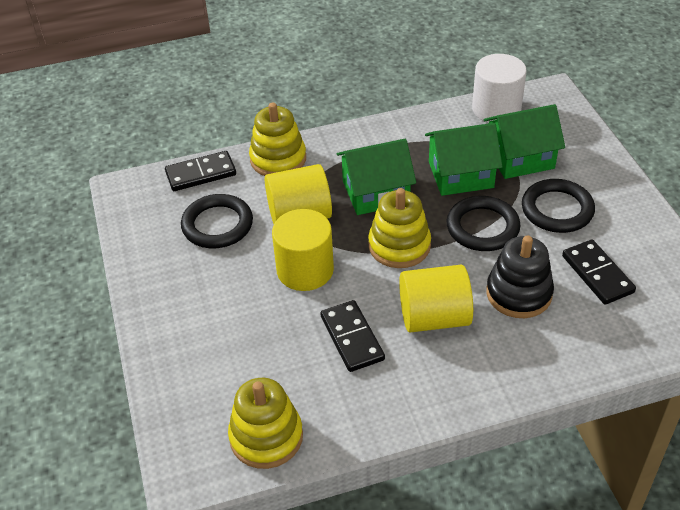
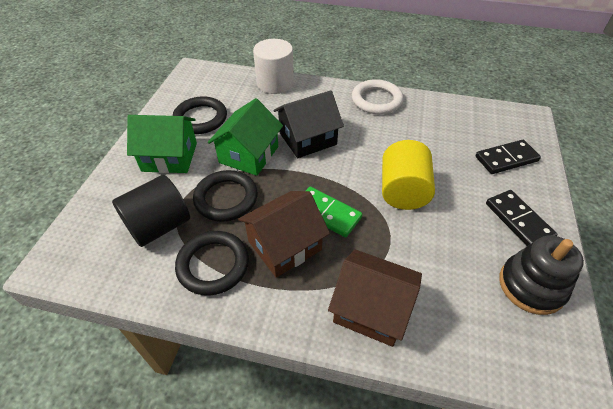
black cylinder: 0 -> 1
black domino: 3 -> 2
black house: 0 -> 1
brown house: 0 -> 2
green domino: 0 -> 1
green house: 3 -> 2
white ring: 0 -> 1
yellow cylinder: 3 -> 1
yellow stacking toy: 3 -> 0

